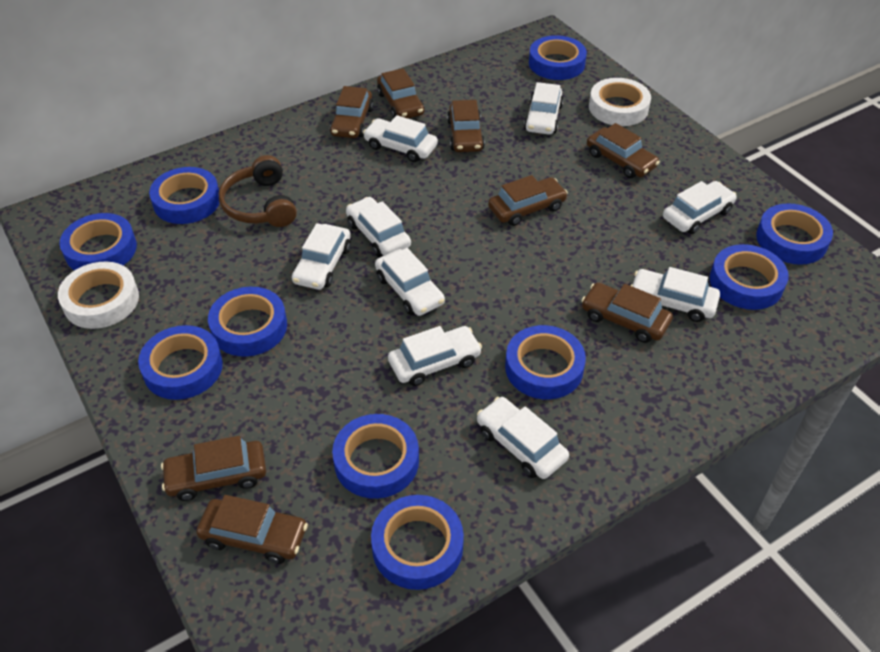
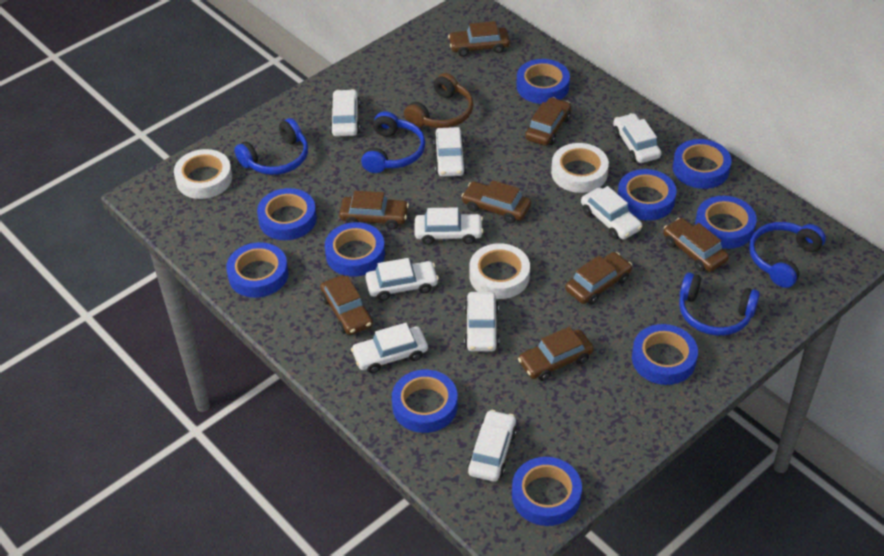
blue headphones: 0 -> 4
white tape: 2 -> 3

